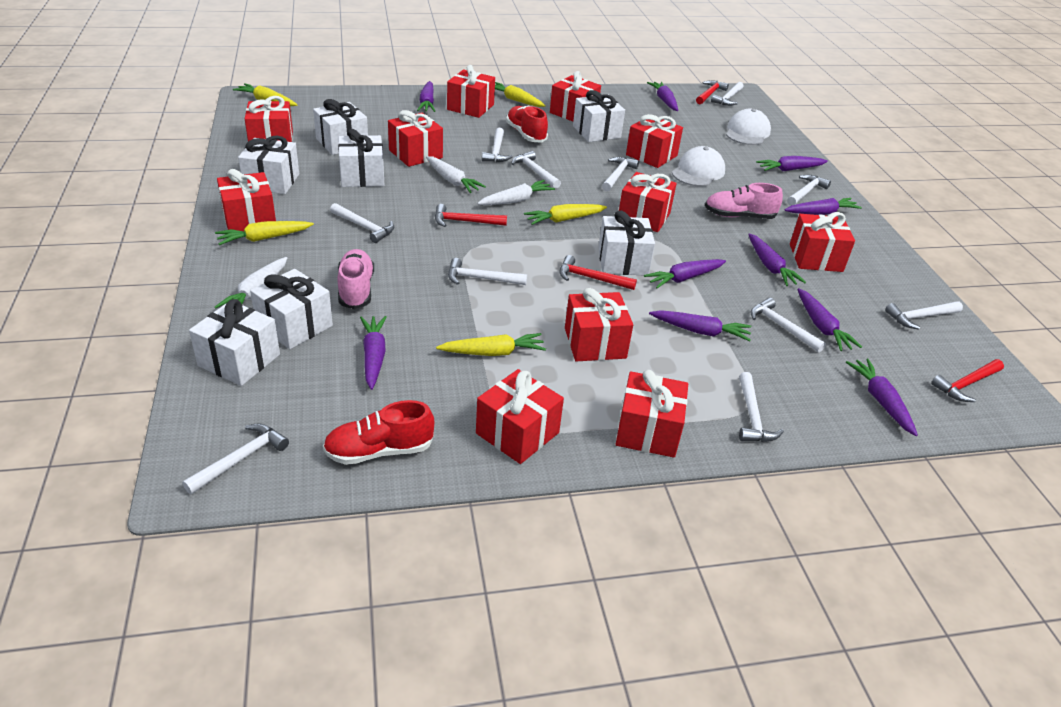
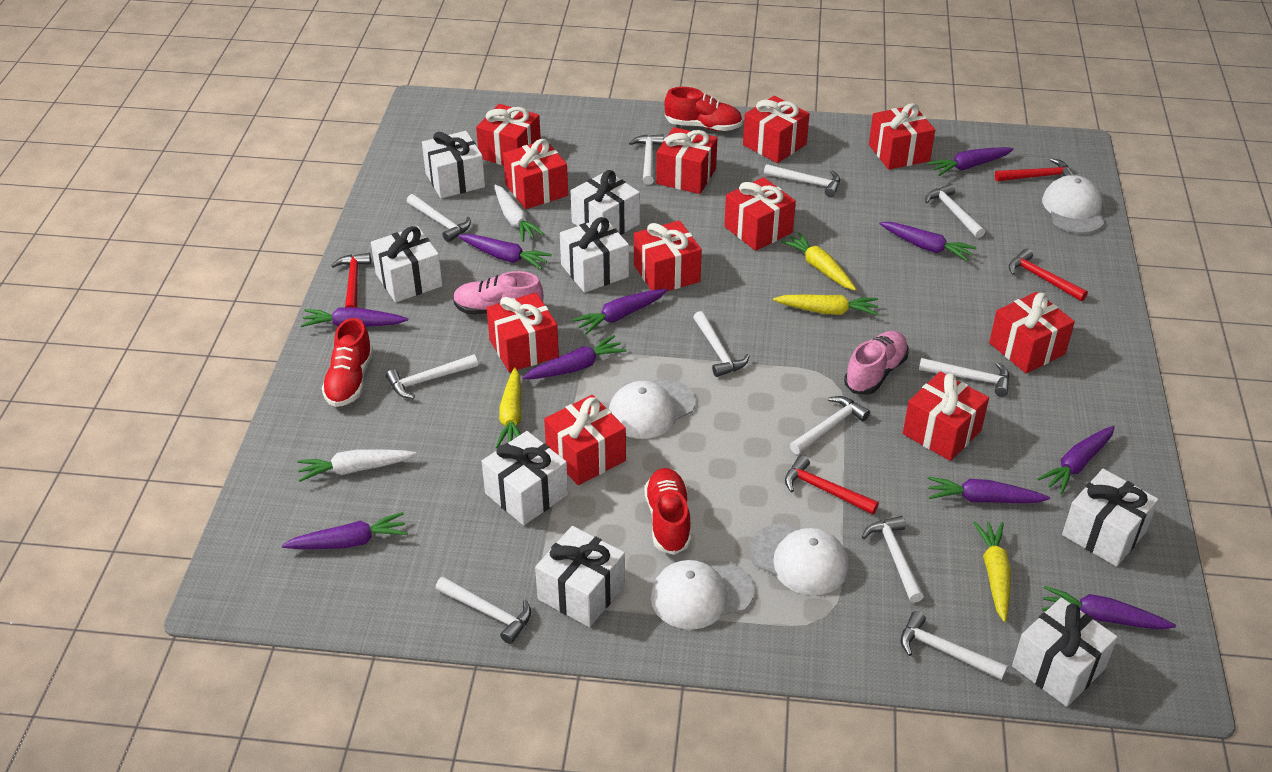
red shoe: 2 -> 3
white cap: 2 -> 4
white carrot: 3 -> 2
white gift: 7 -> 8
yellow carrot: 5 -> 4

